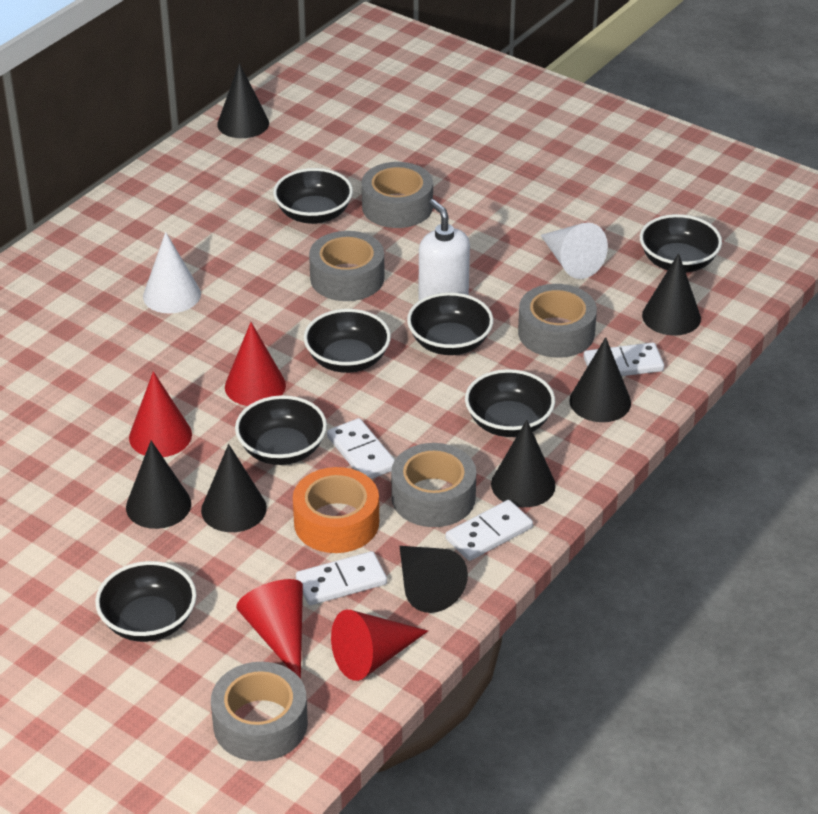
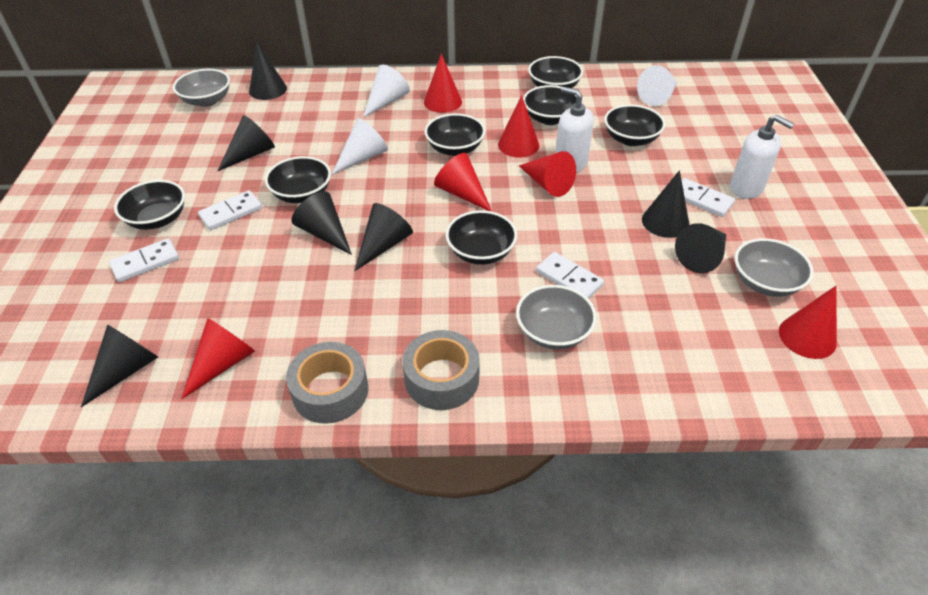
grey bowl: 0 -> 3
grey tape: 5 -> 2
orange tape: 1 -> 0
red cone: 4 -> 6
white cone: 2 -> 3
white soap dispenser: 1 -> 2

